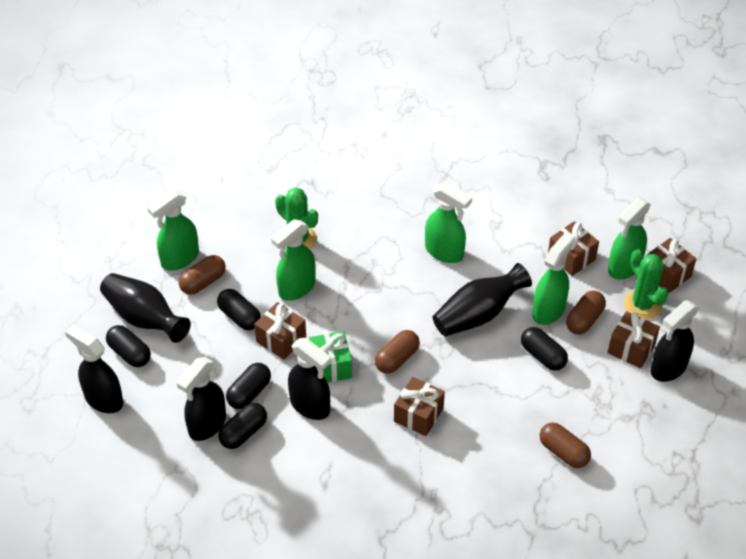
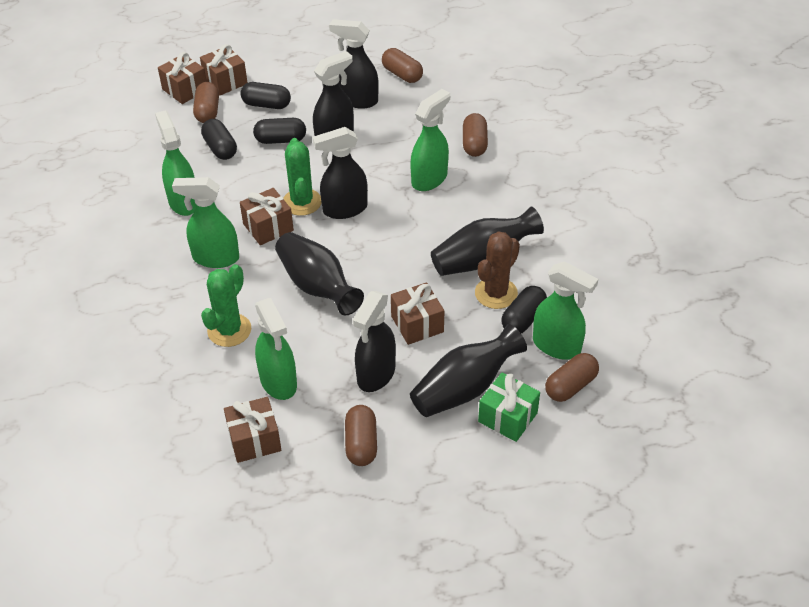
black capsule: 5 -> 4
black vase: 2 -> 3
brown cactus: 0 -> 1
brown capsule: 4 -> 5

